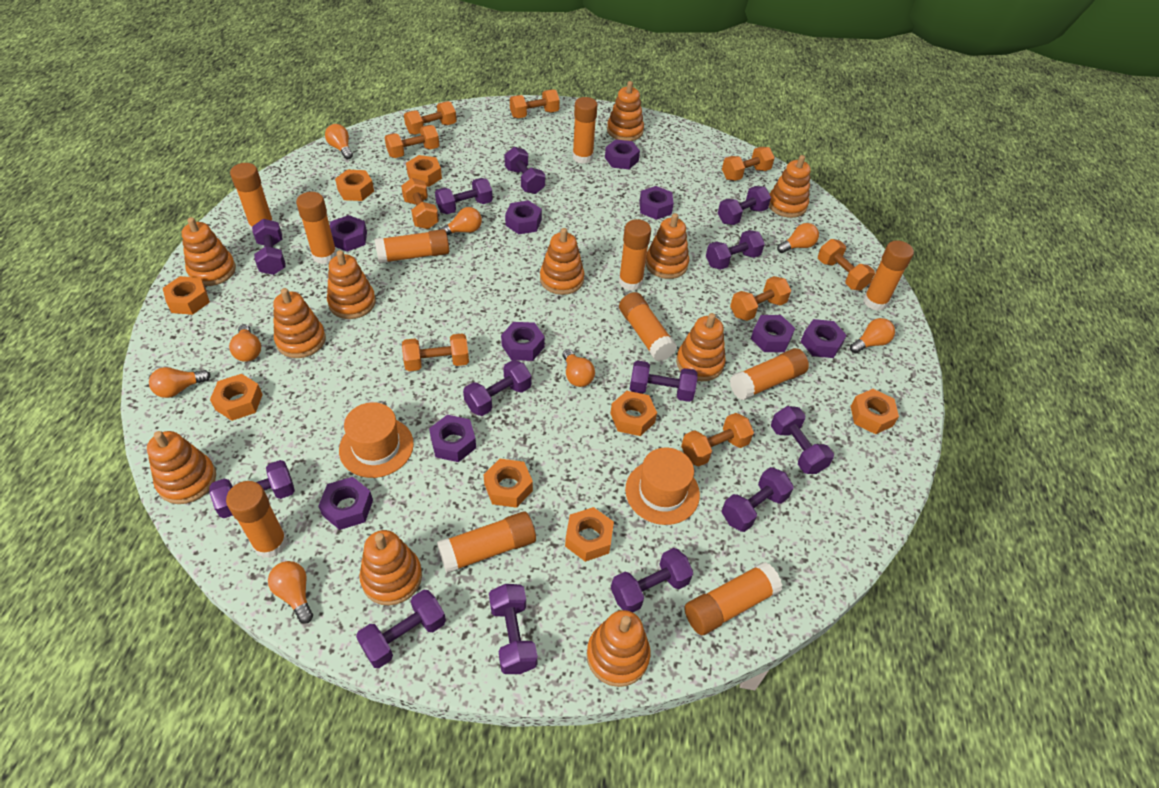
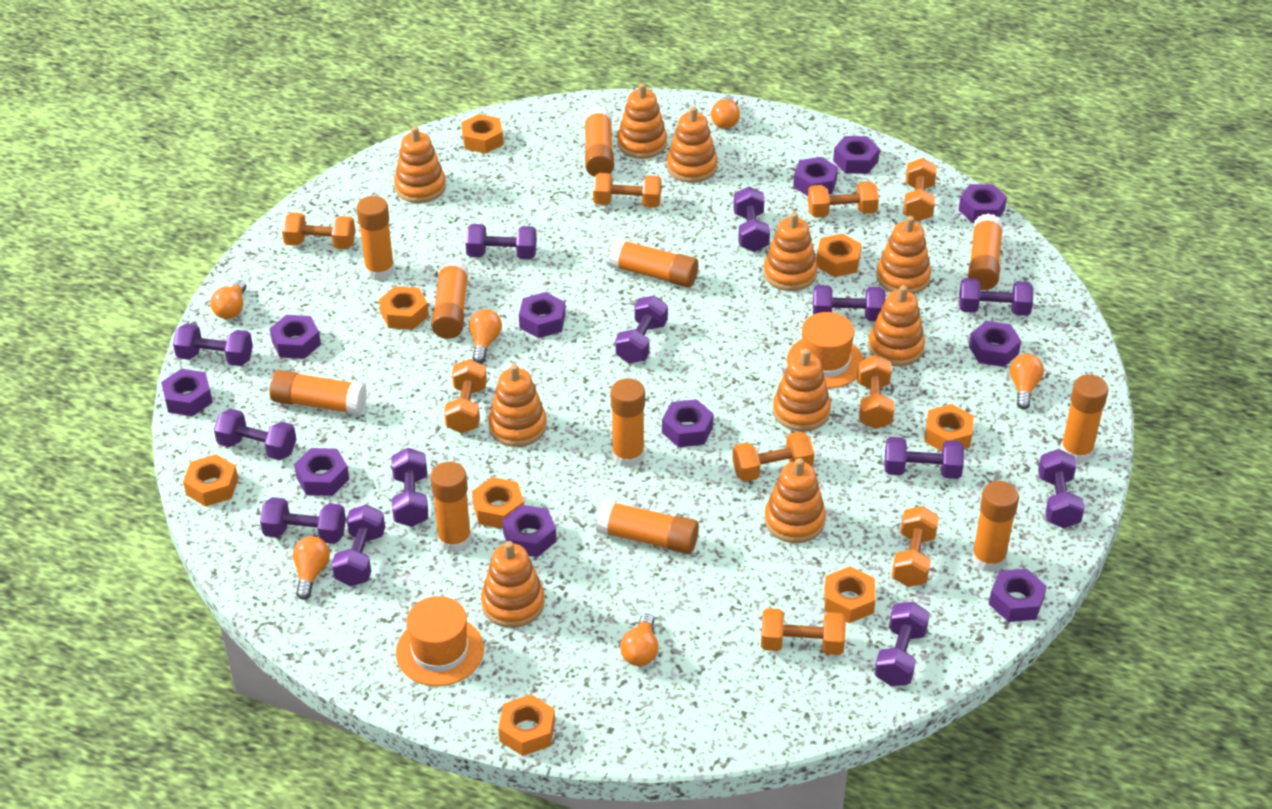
orange light bulb: 8 -> 6
orange stacking toy: 11 -> 10
purple nut: 9 -> 11

